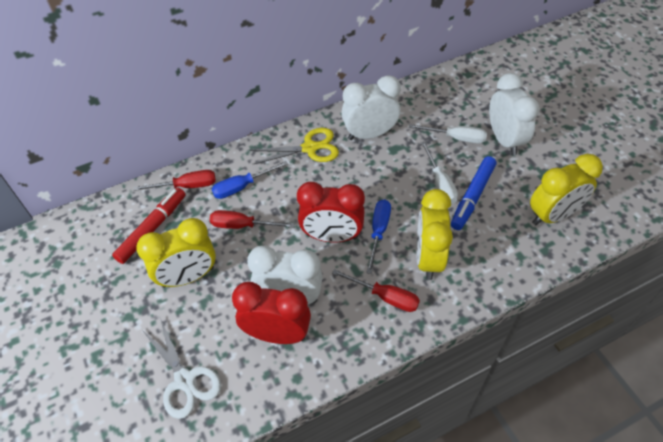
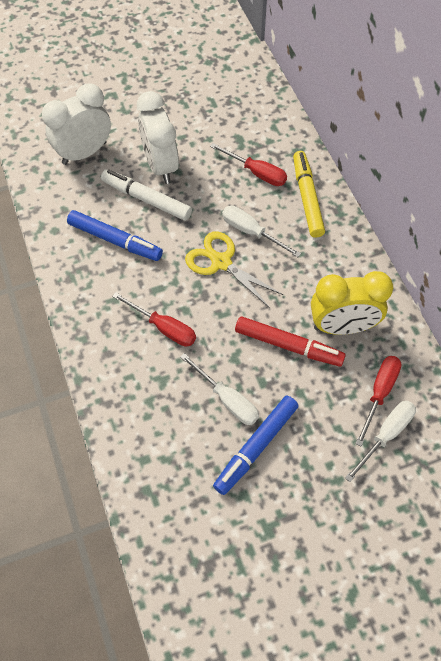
blue marker: 1 -> 2
blue screwdriver: 2 -> 0
red clock: 2 -> 0
white clock: 3 -> 2
white marker: 0 -> 1
white scissors: 1 -> 0
white screwdriver: 2 -> 3
yellow clock: 3 -> 1
yellow marker: 0 -> 1

